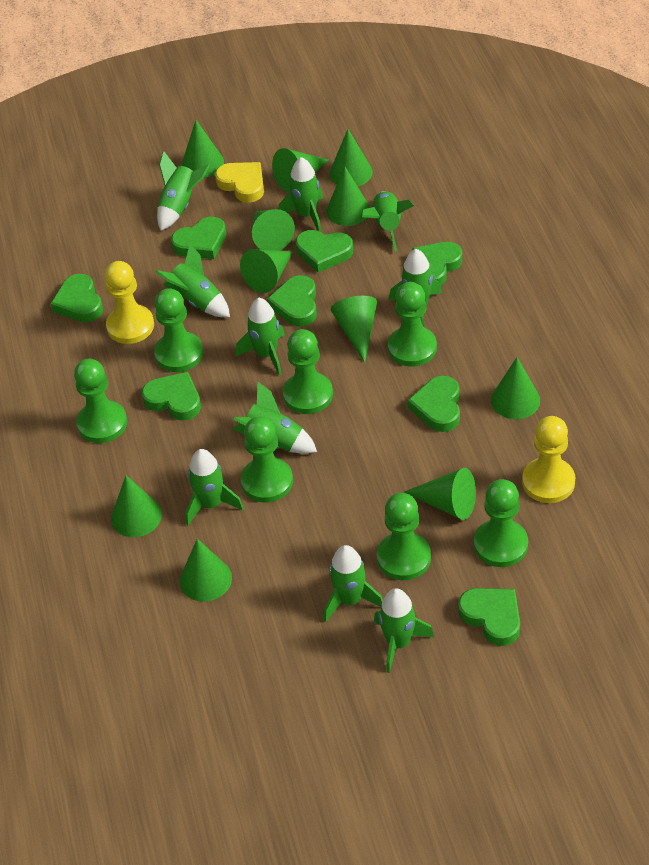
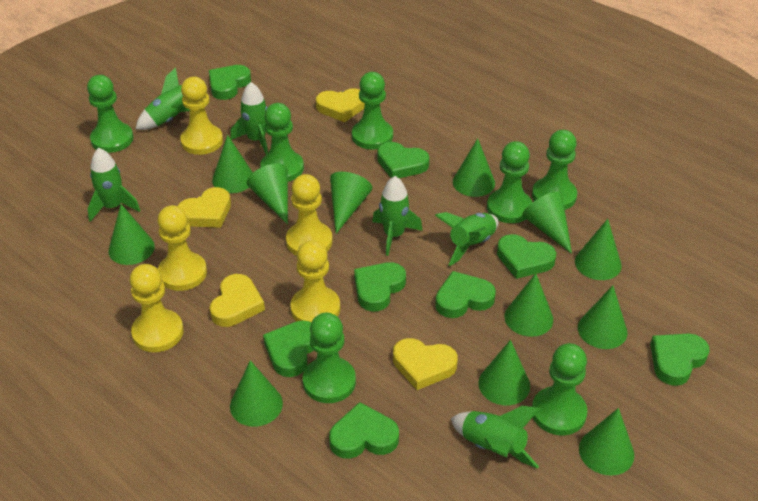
green cone: 11 -> 12
green rocket: 10 -> 6
yellow heart: 1 -> 4
yellow pawn: 2 -> 5

